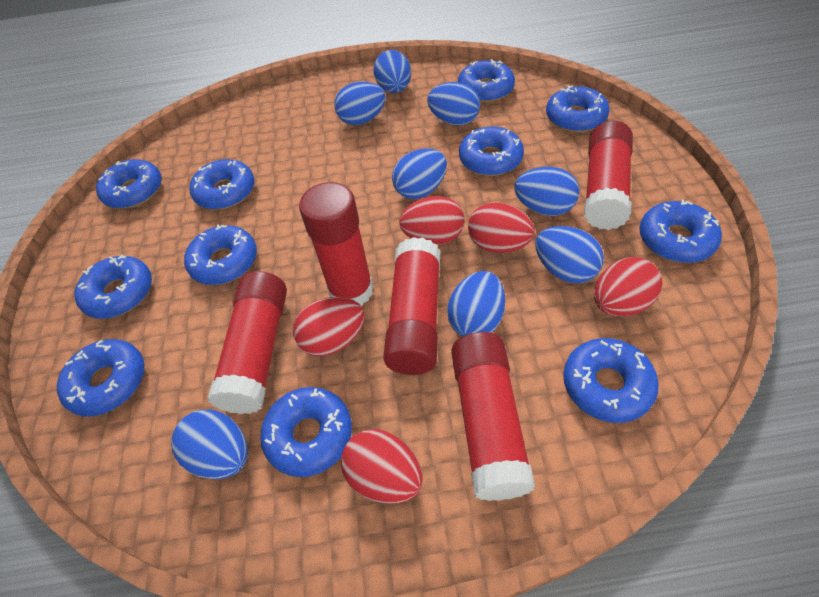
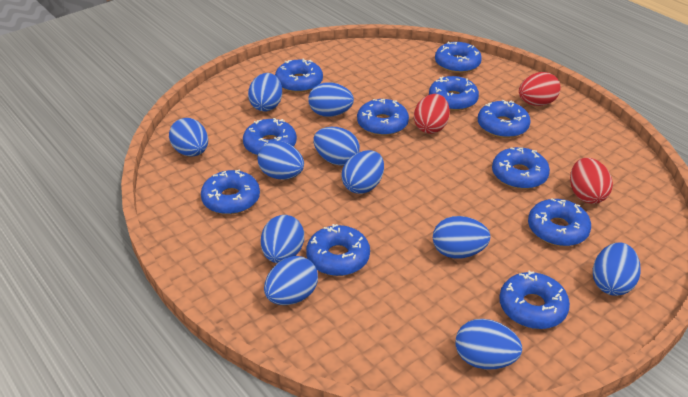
blue egg: 8 -> 11
red egg: 5 -> 3
red glue stick: 5 -> 0

